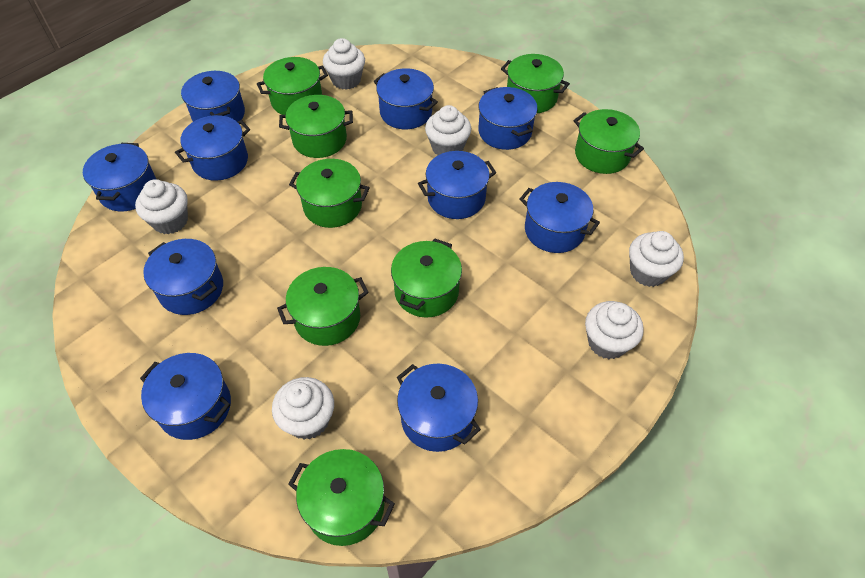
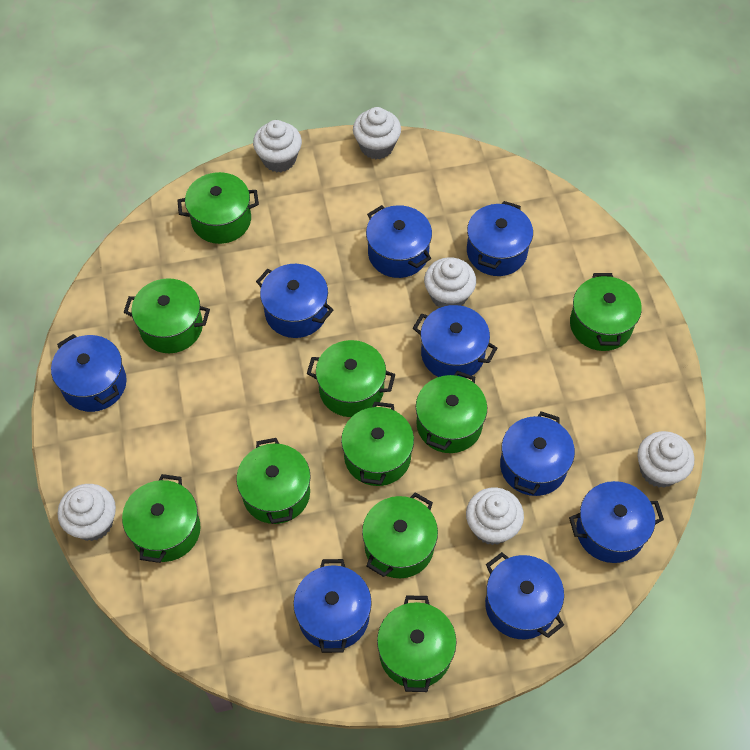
blue pot: 10 -> 9
green pot: 8 -> 10

